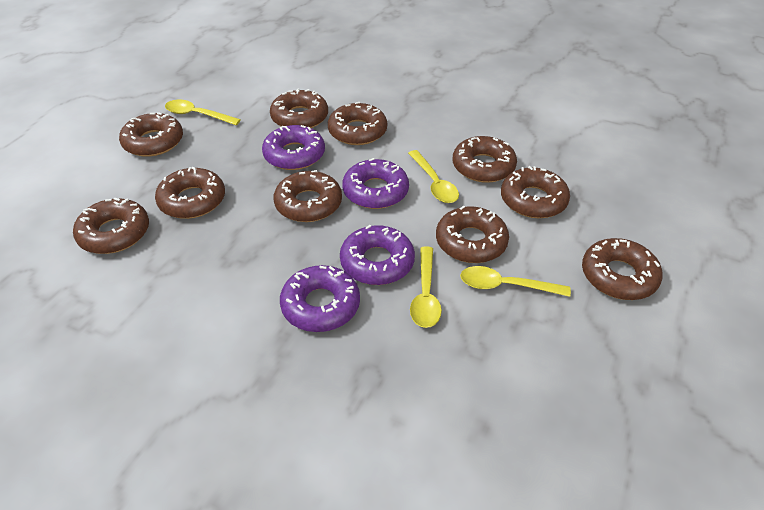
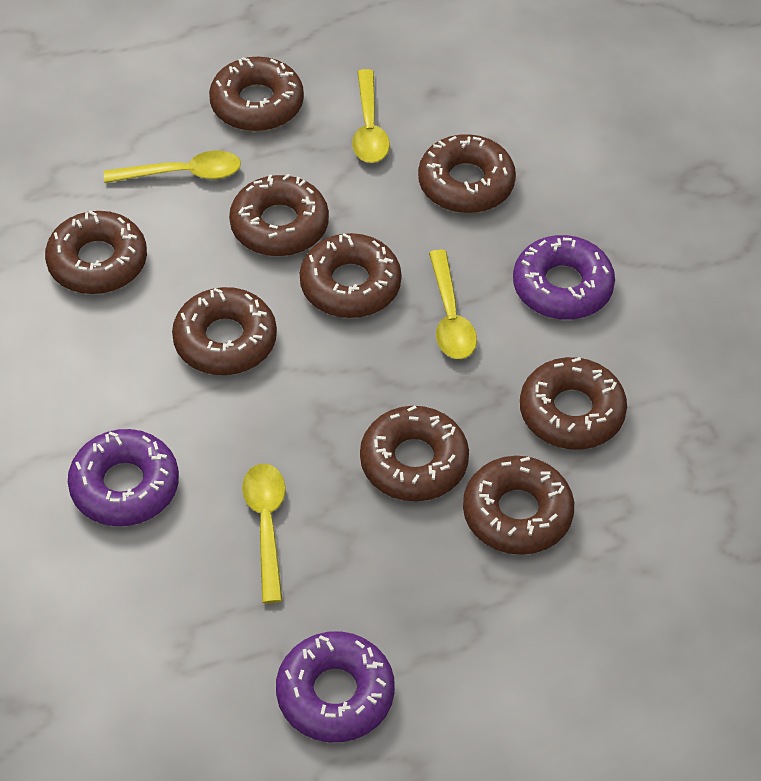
brown donut: 10 -> 9
purple donut: 4 -> 3

